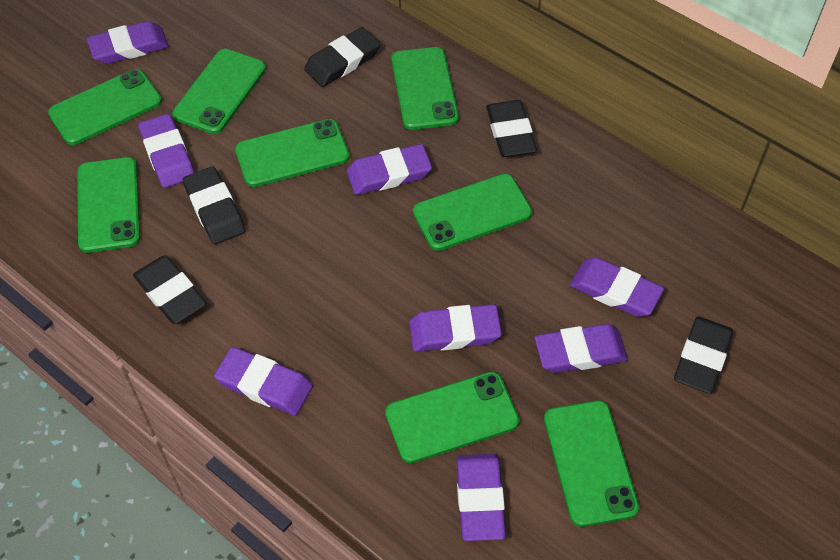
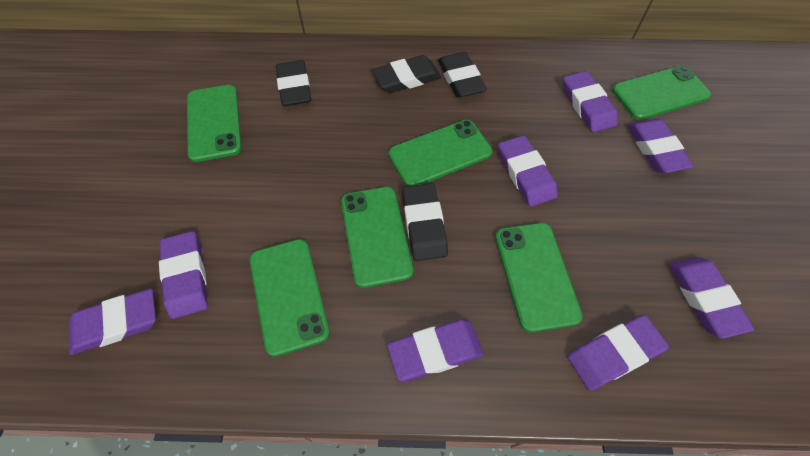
black eraser: 5 -> 4
green phone: 8 -> 6

